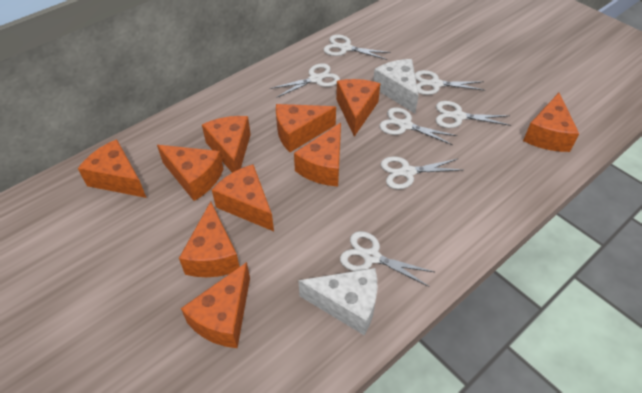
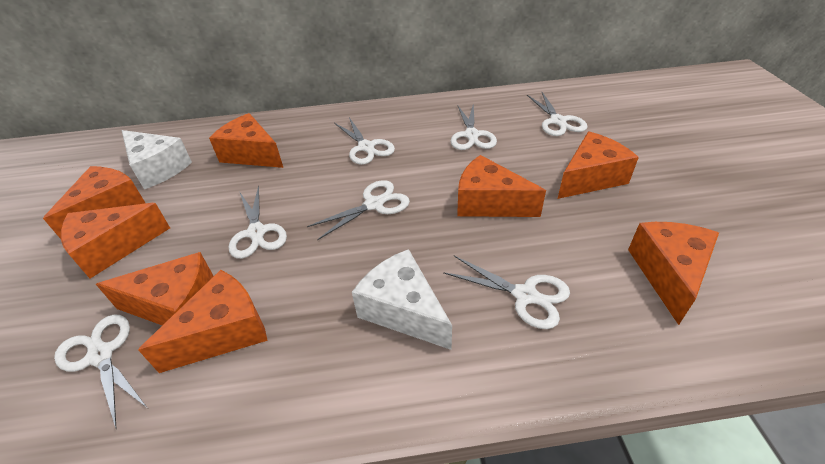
orange cheese: 10 -> 8

